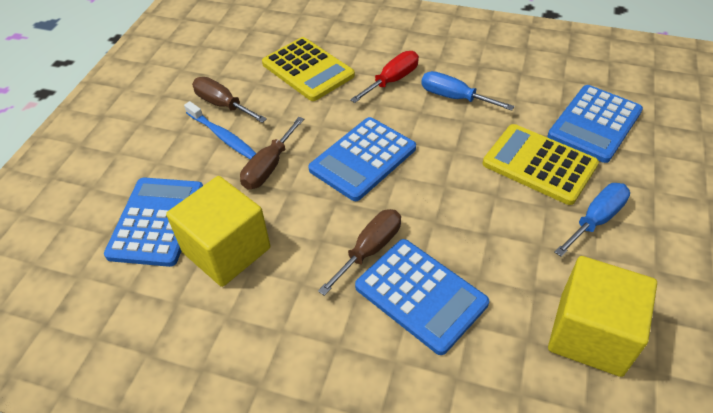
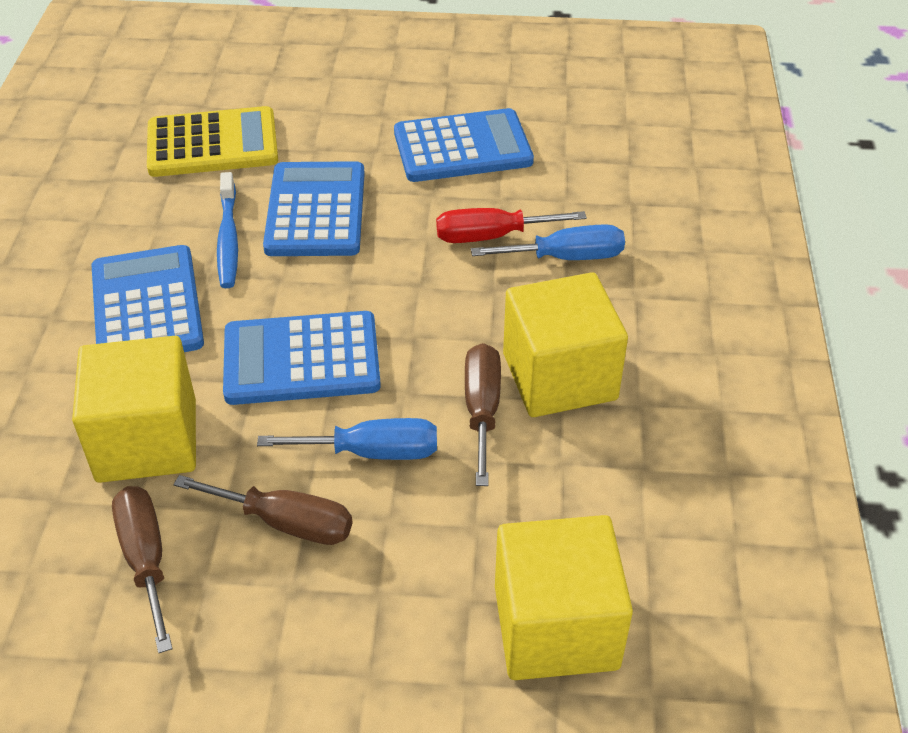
yellow calculator: 2 -> 1
yellow cube: 2 -> 3

